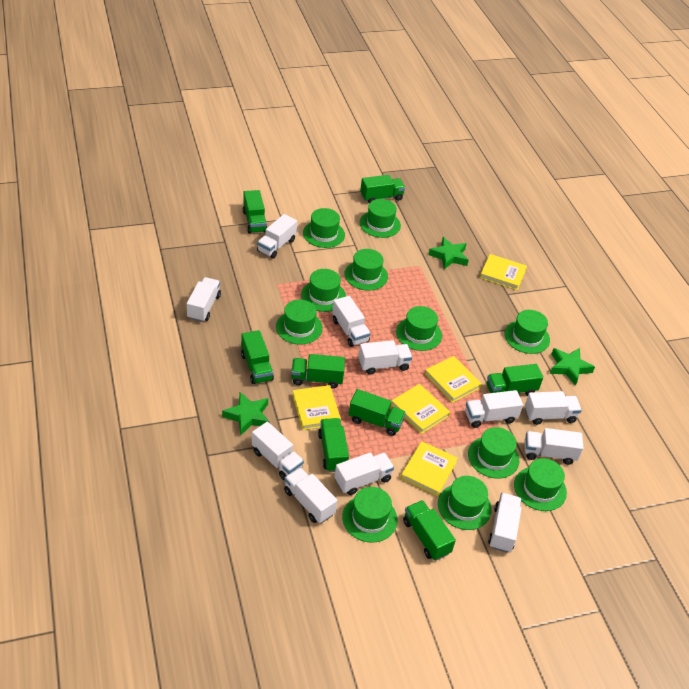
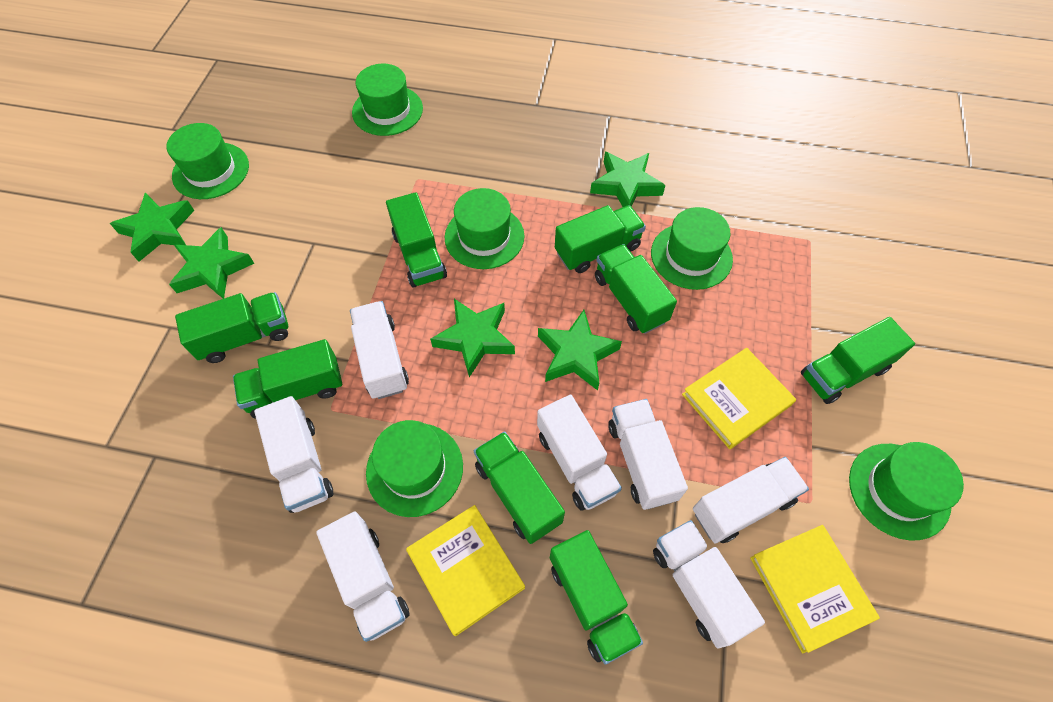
green hat: 11 -> 6
green star: 3 -> 5
white truck: 11 -> 7
yellow book: 5 -> 3

